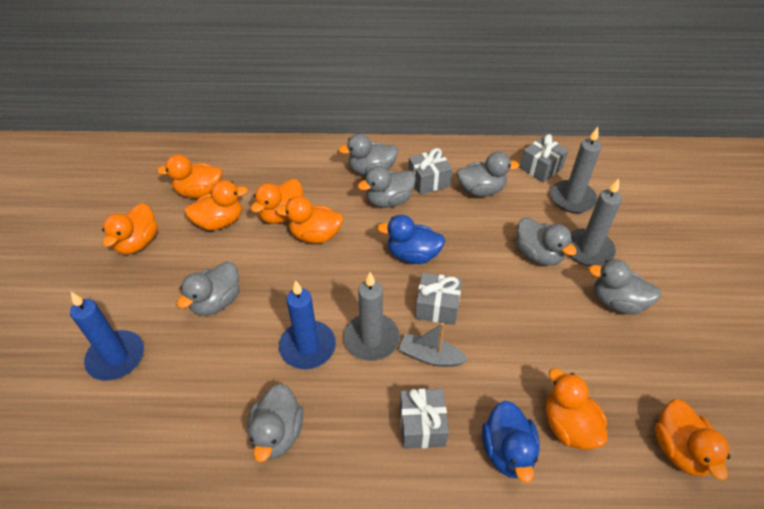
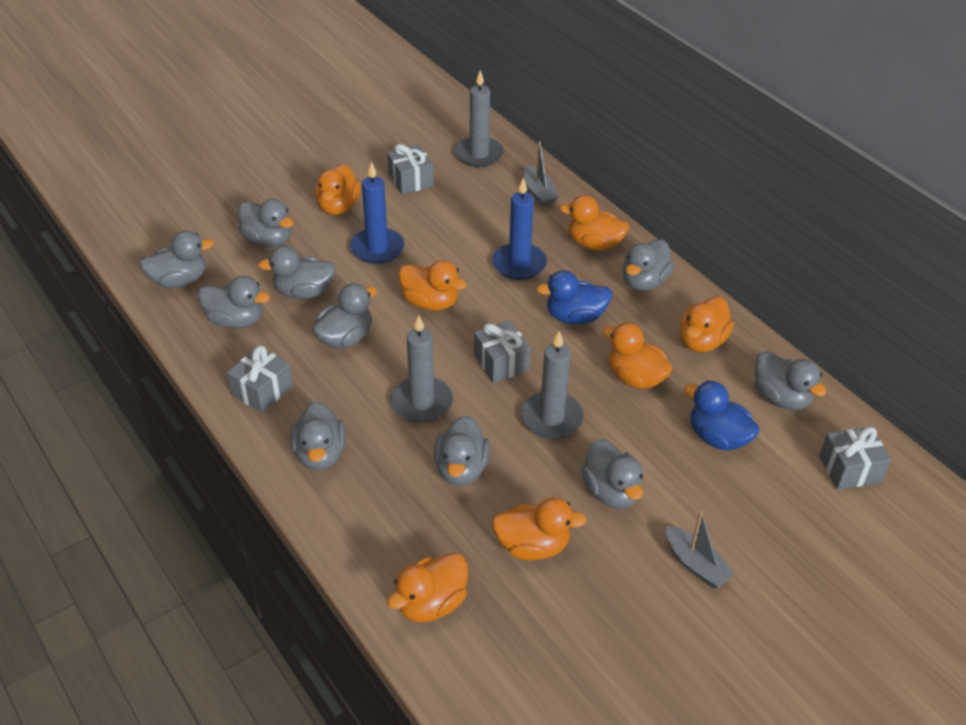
grey boat: 1 -> 2
grey duck: 7 -> 10

